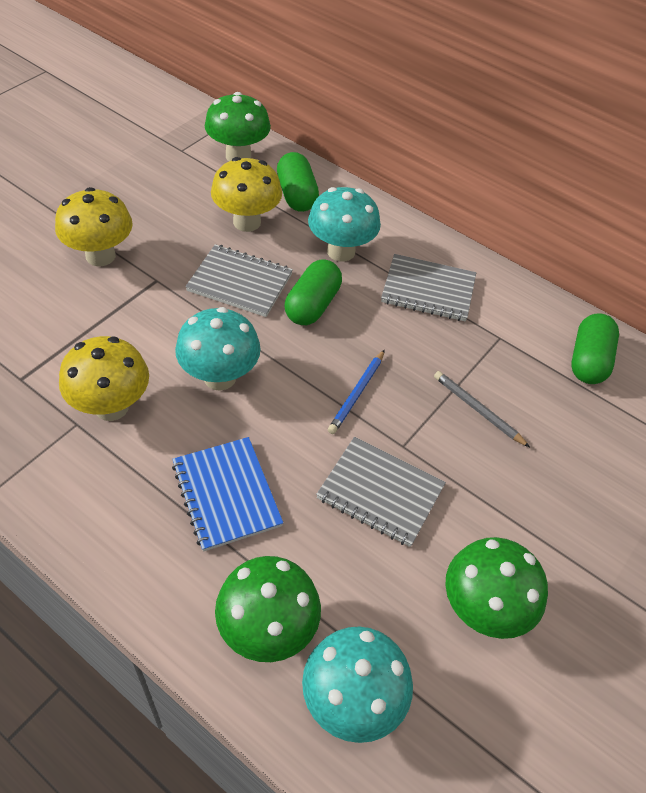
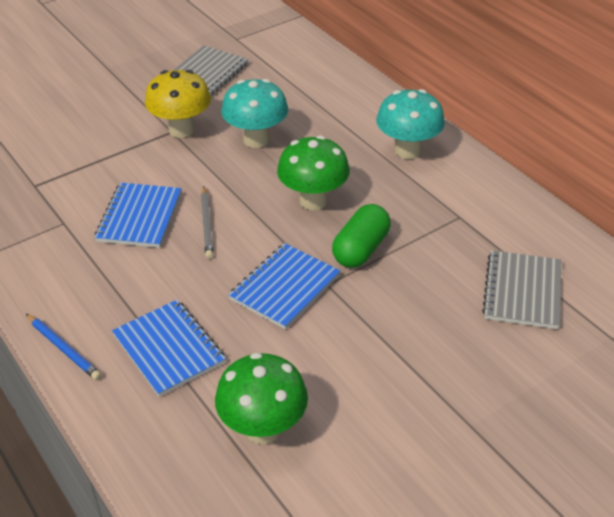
blue notebook: 1 -> 3
green capsule: 3 -> 1
green mushroom: 3 -> 2
grey notebook: 3 -> 2
turquoise mushroom: 3 -> 2
yellow mushroom: 3 -> 1

